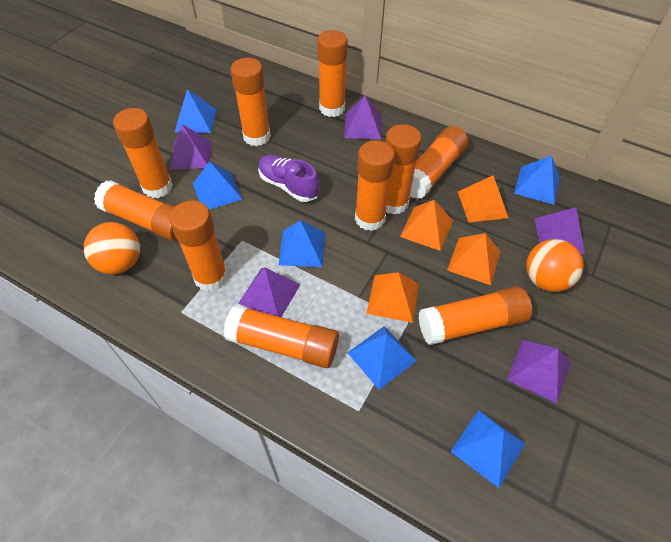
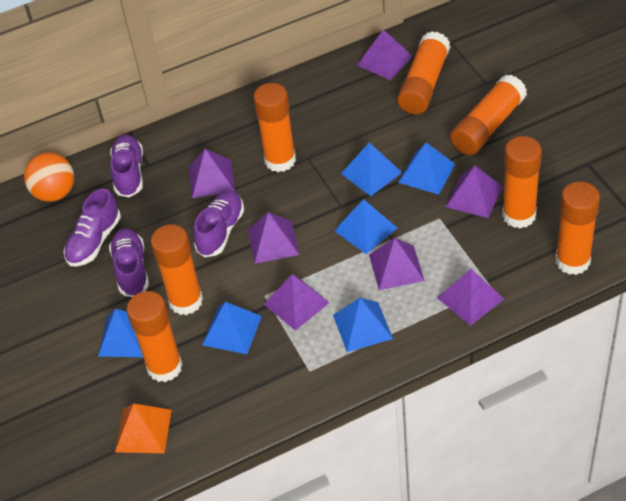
orange ball: 2 -> 1
orange glue stick: 10 -> 7
orange pyramid: 4 -> 1
purple pyramid: 5 -> 7
purple shoe: 1 -> 4

